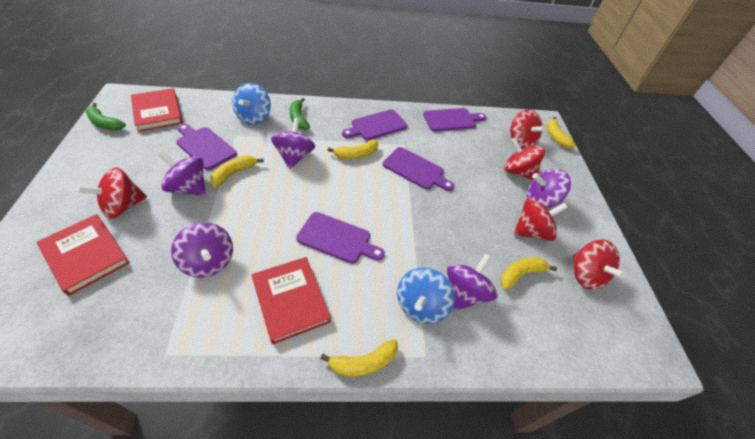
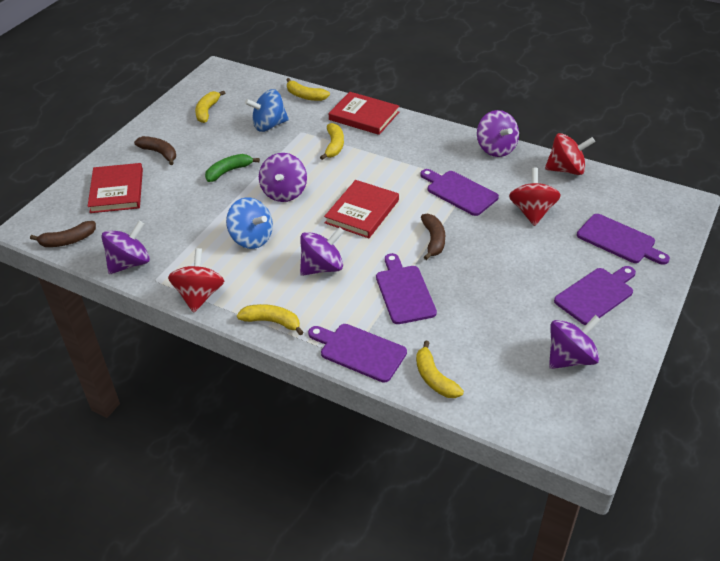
brown banana: 0 -> 3
green banana: 2 -> 1
red spinning top: 5 -> 3

